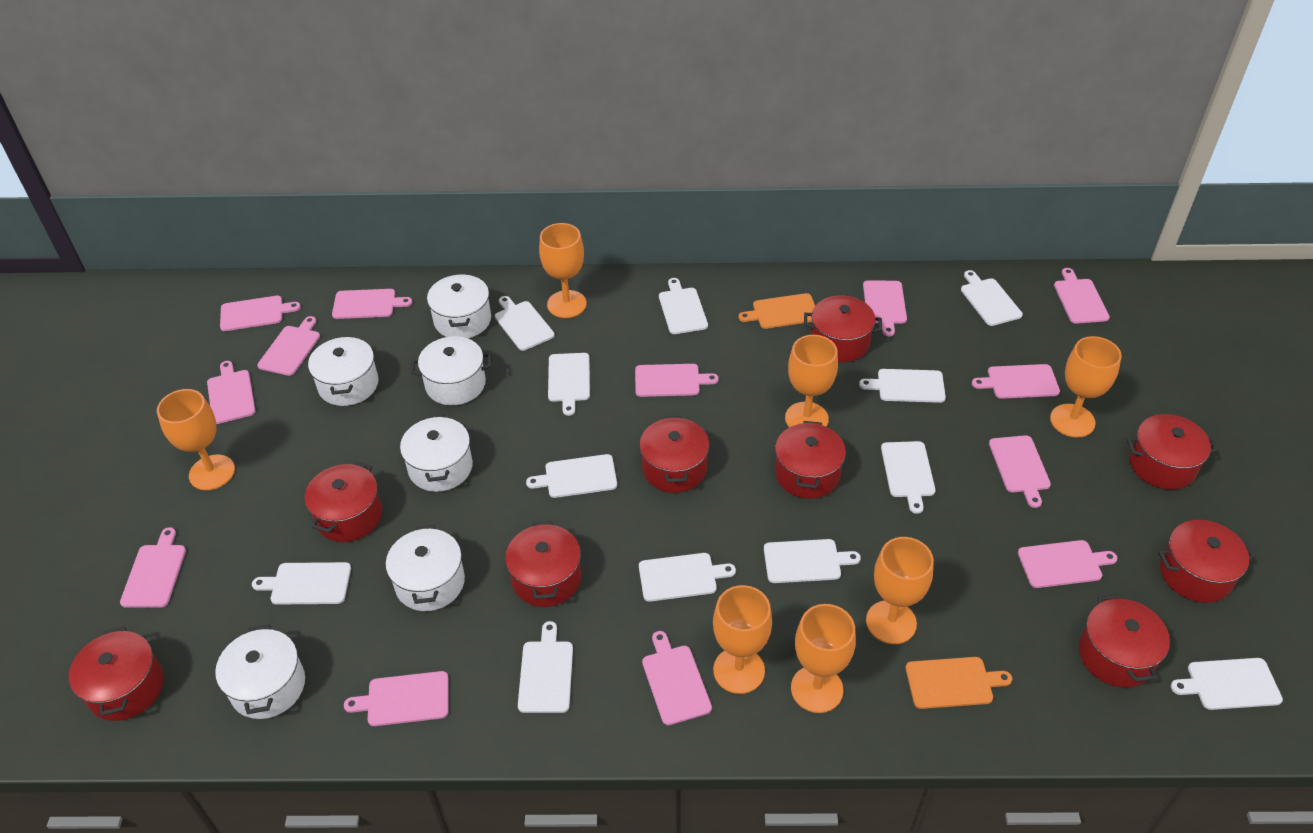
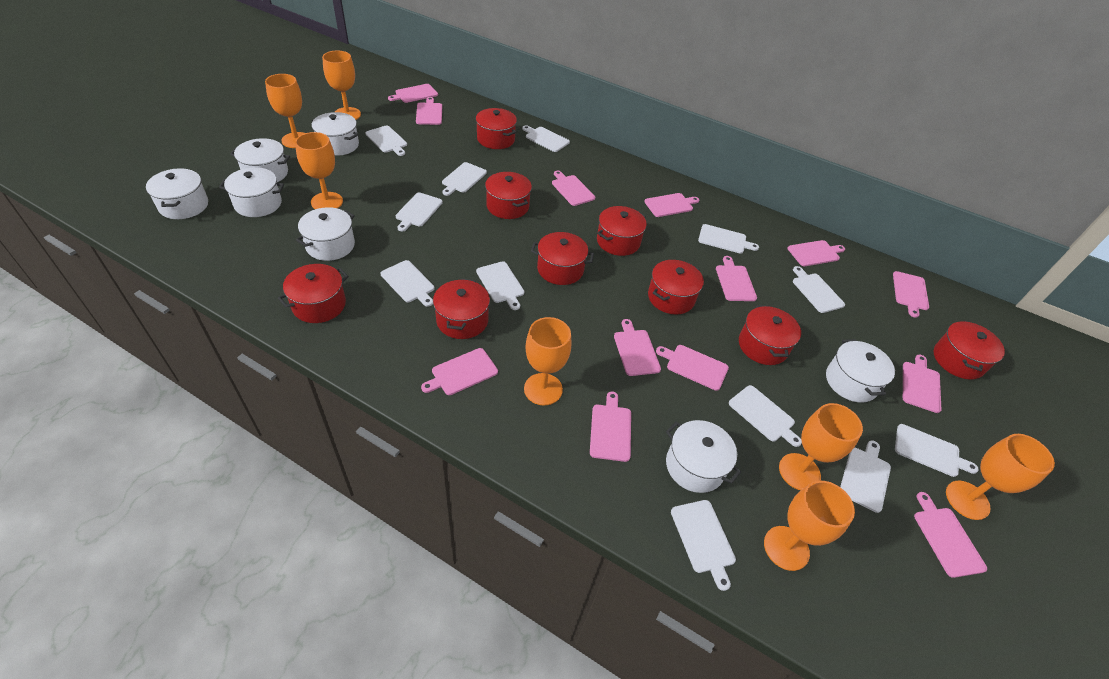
orange cutting board: 2 -> 0
white pot: 6 -> 7

